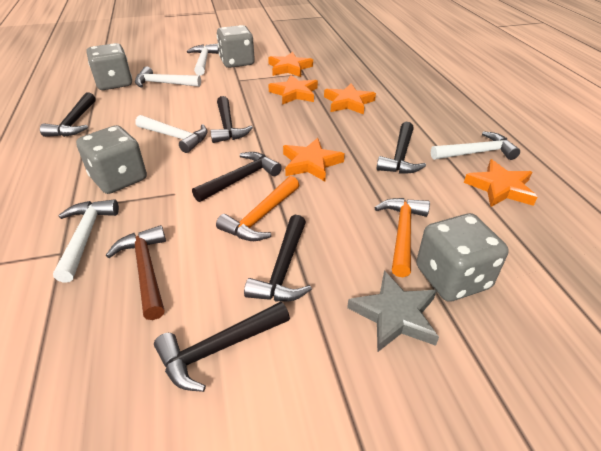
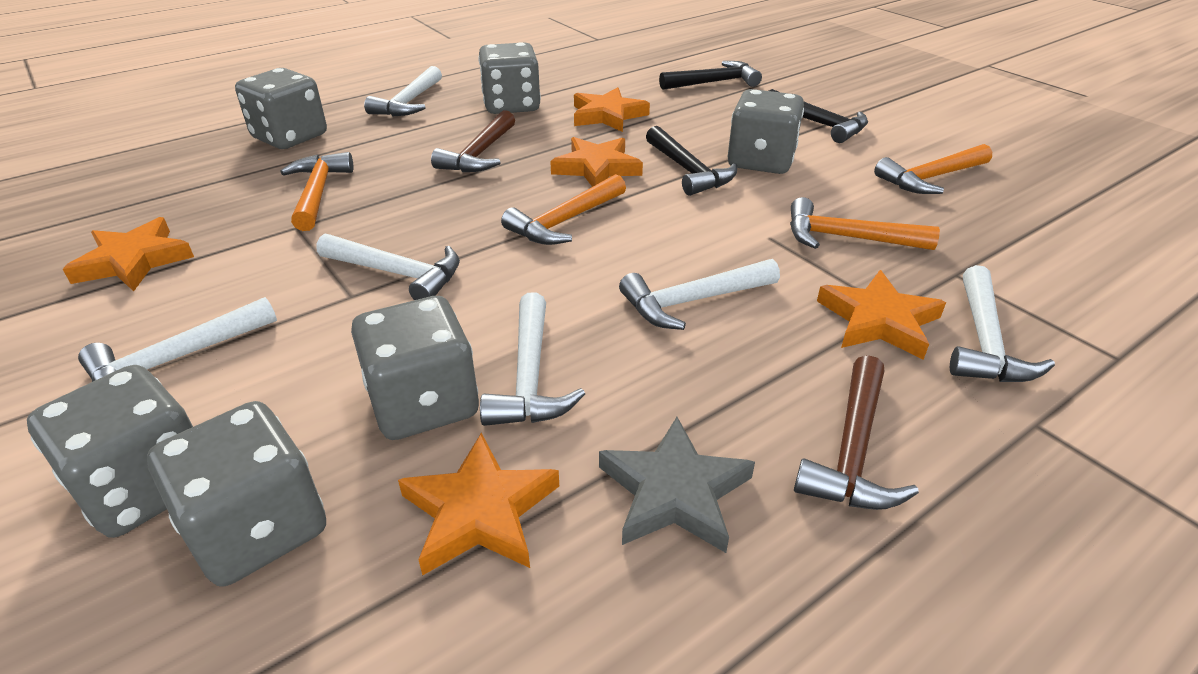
black hammer: 6 -> 3
brown hammer: 1 -> 2
grey dice: 4 -> 6
orange hammer: 2 -> 4
white hammer: 5 -> 6

